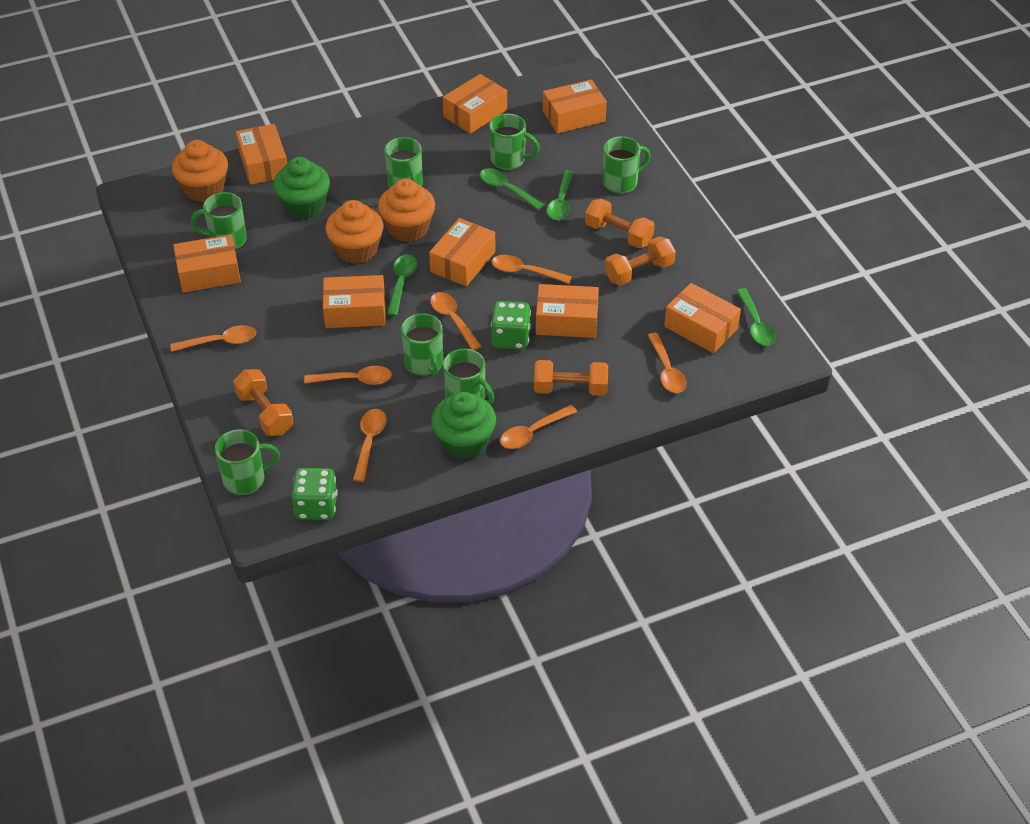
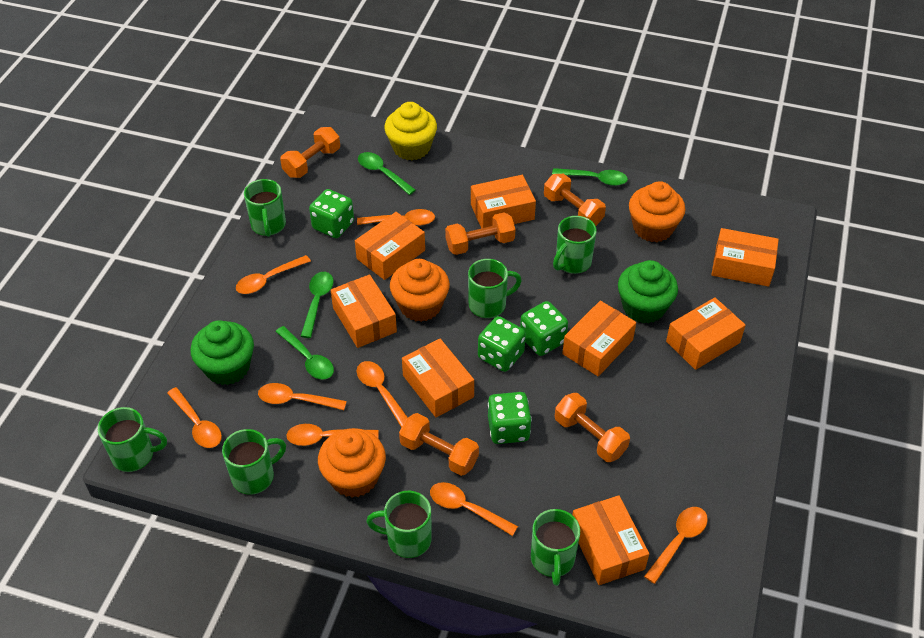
green dice: 2 -> 4
orange dumbbell: 4 -> 5
orange spoon: 7 -> 8
yellow cupcake: 0 -> 1

